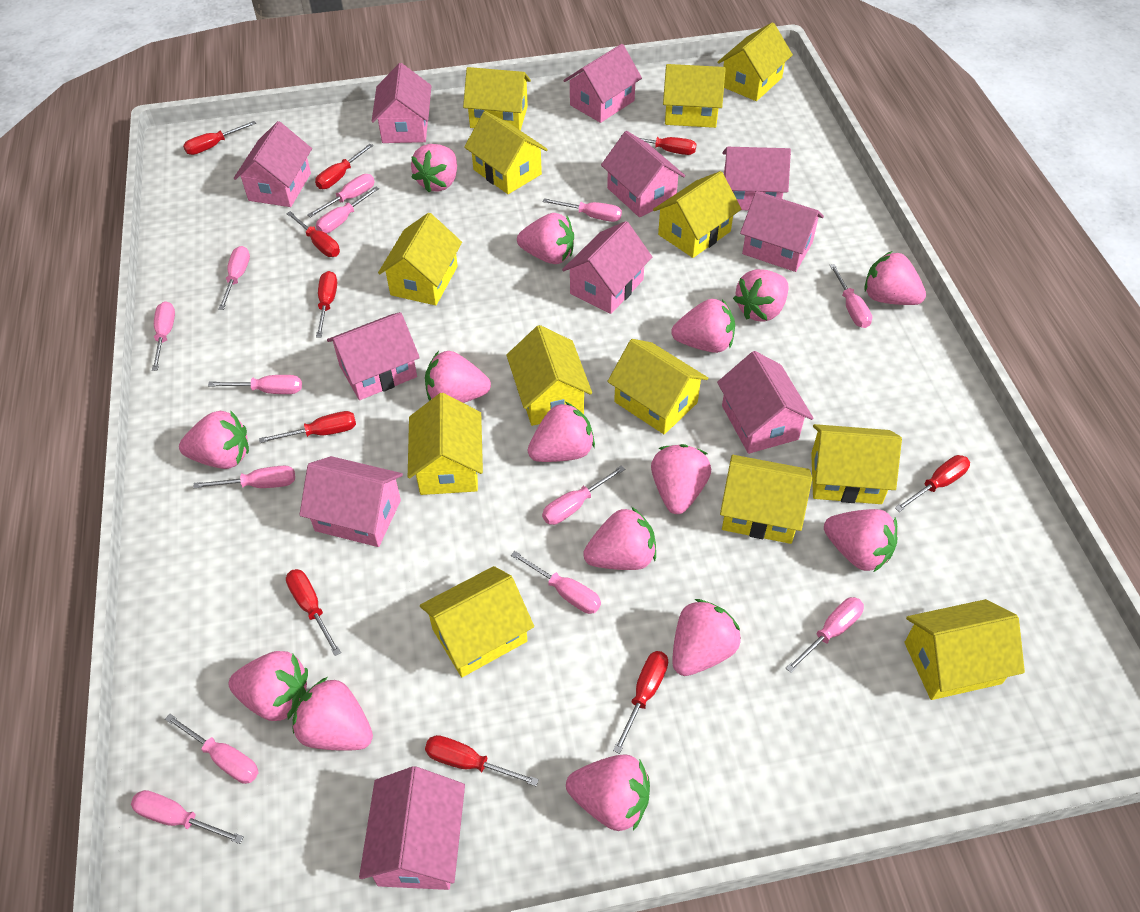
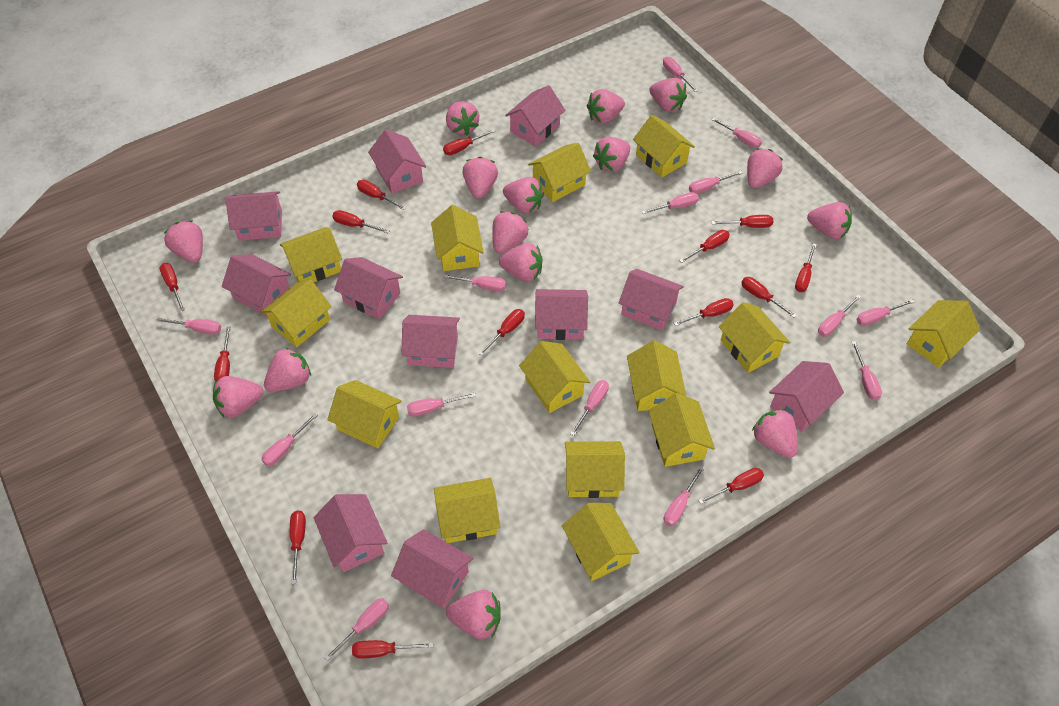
pink screwdriver: 13 -> 14
red screwdriver: 10 -> 14
yellow house: 13 -> 14

